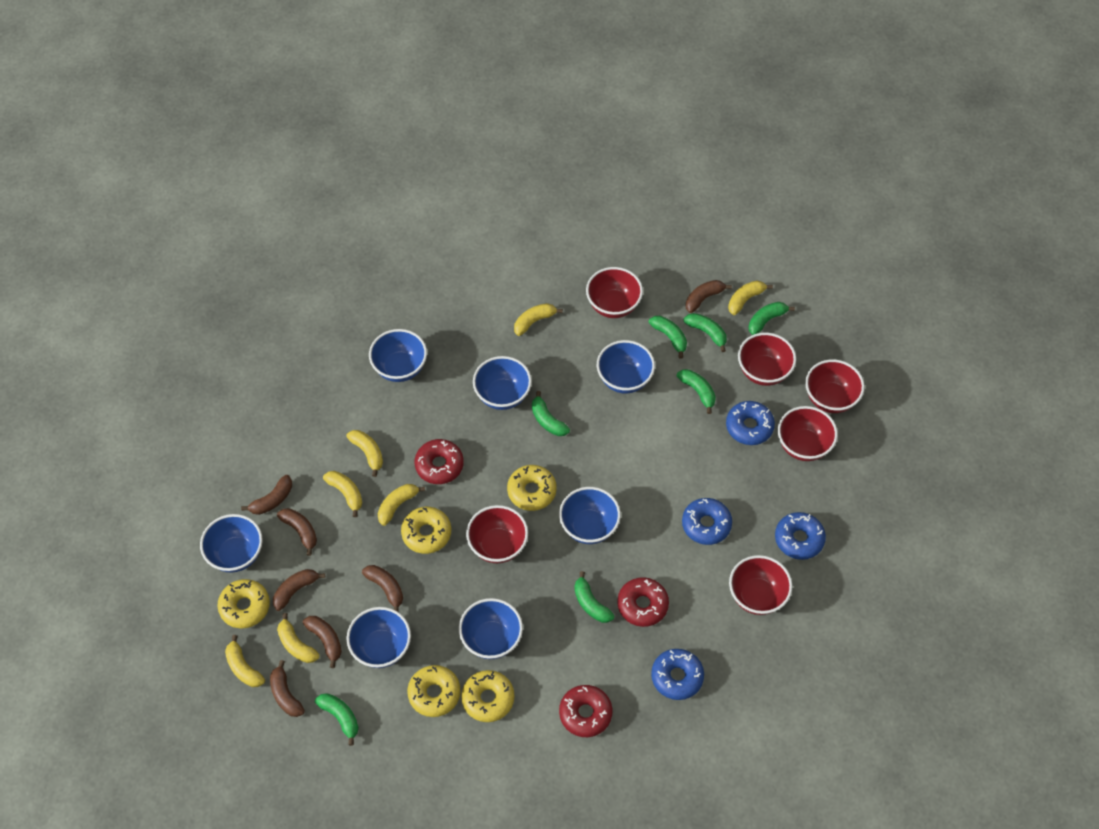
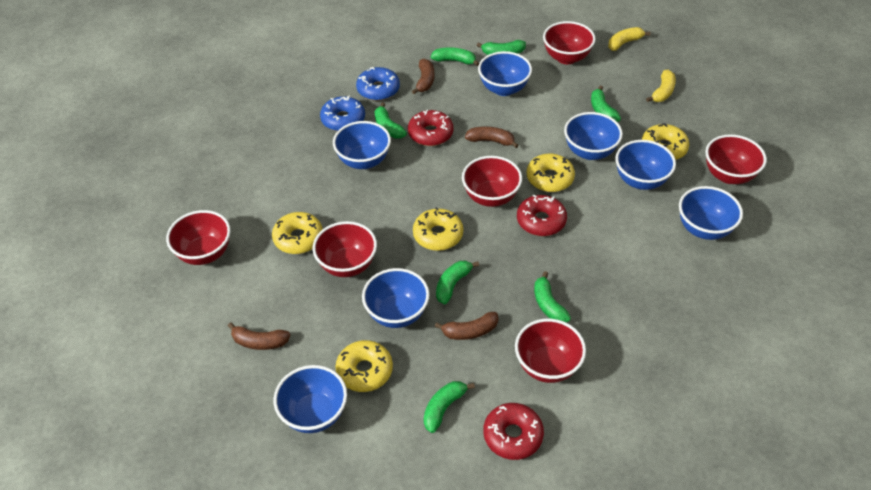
blue donut: 4 -> 2
brown banana: 7 -> 4
yellow banana: 7 -> 2

